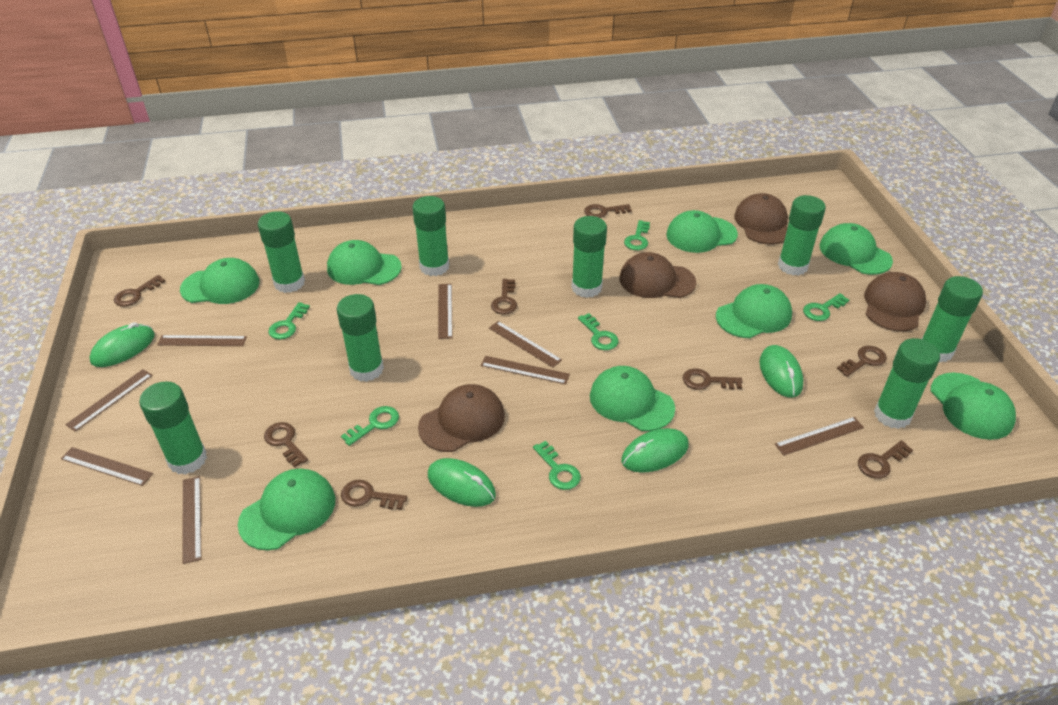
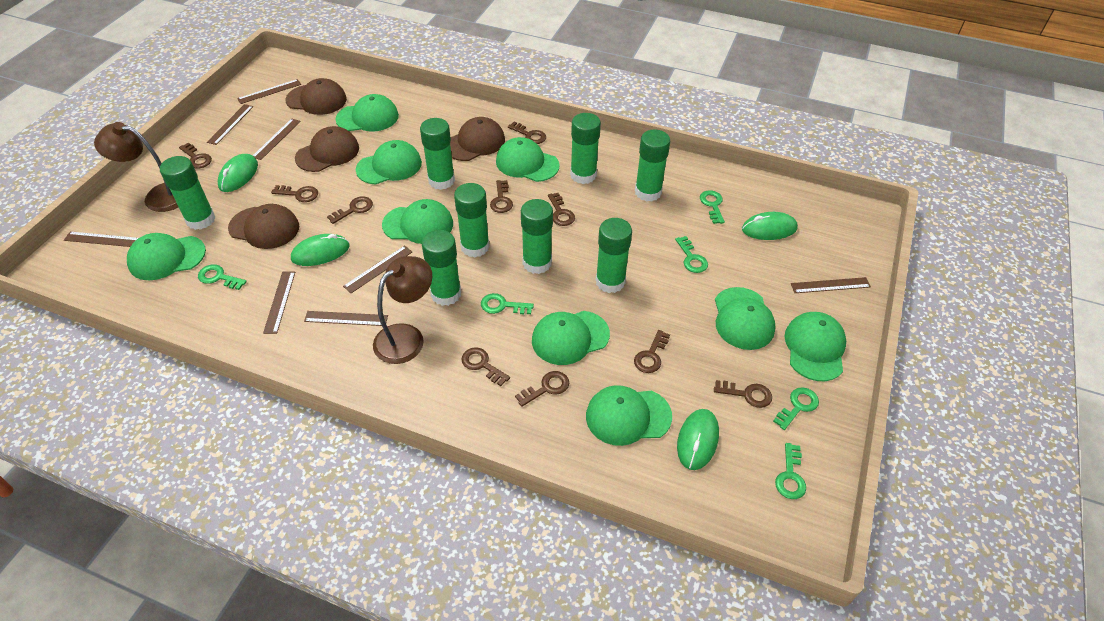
brown key: 8 -> 10
brown lamp: 0 -> 2
green cap: 8 -> 9

